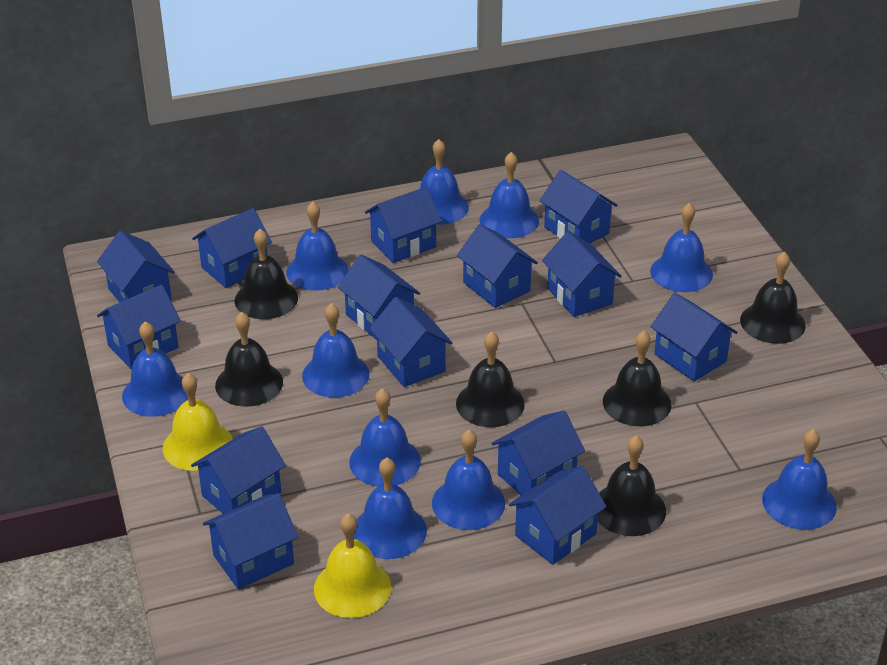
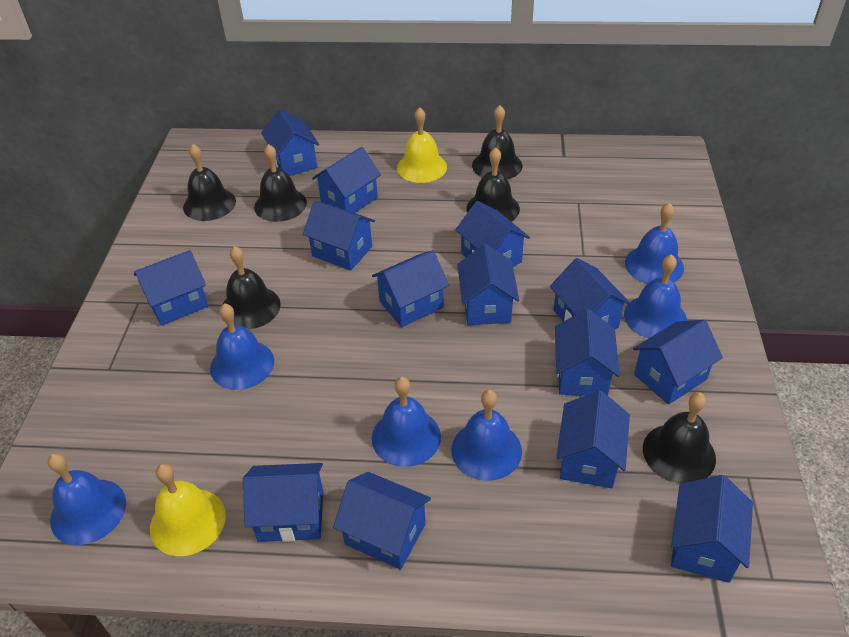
blue bell: 10 -> 6

